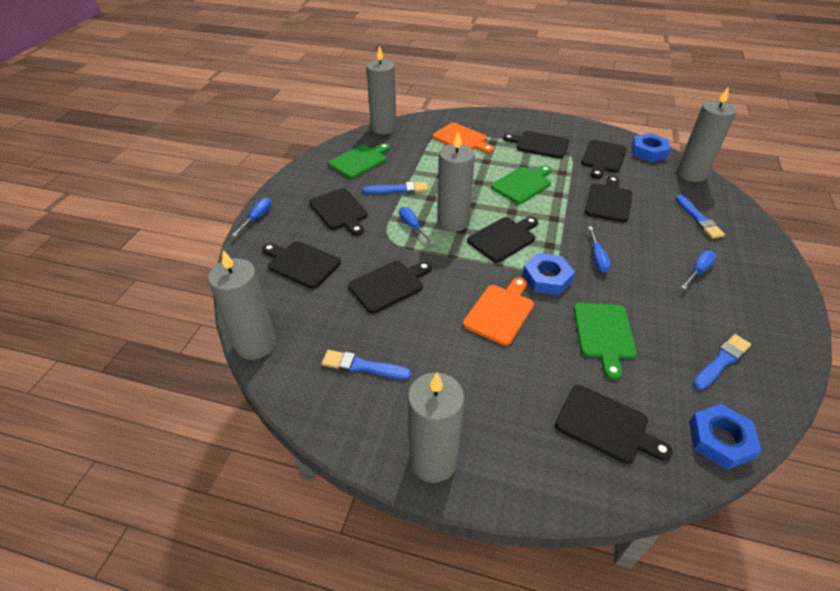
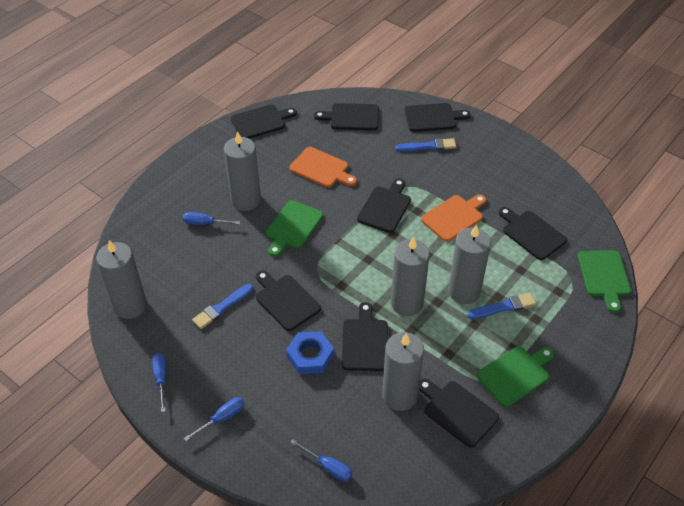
blue brush: 4 -> 3
blue nut: 3 -> 1

